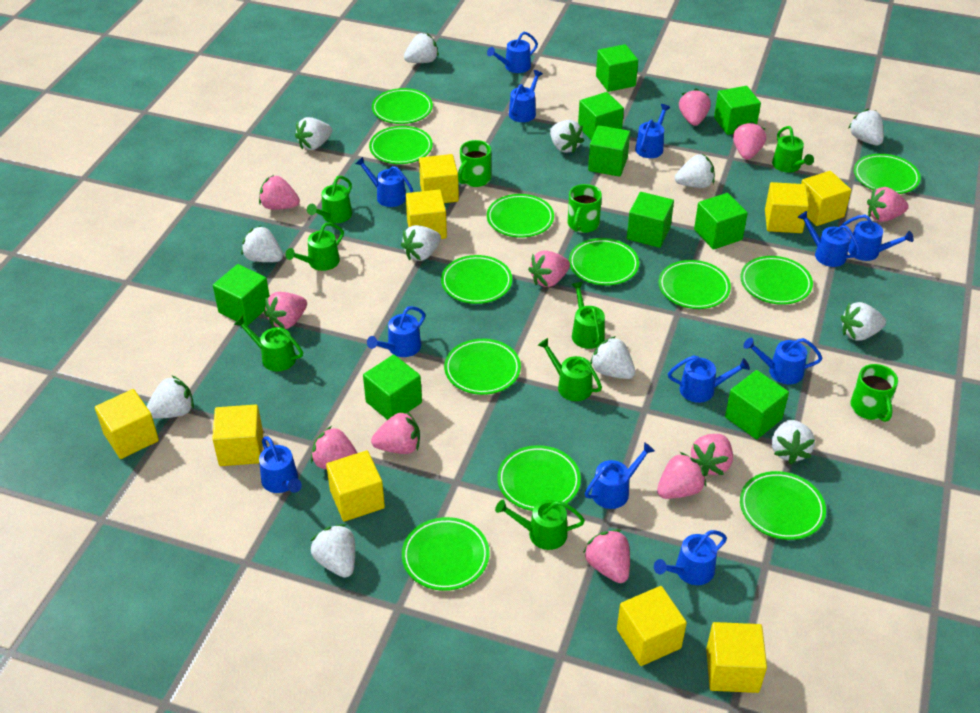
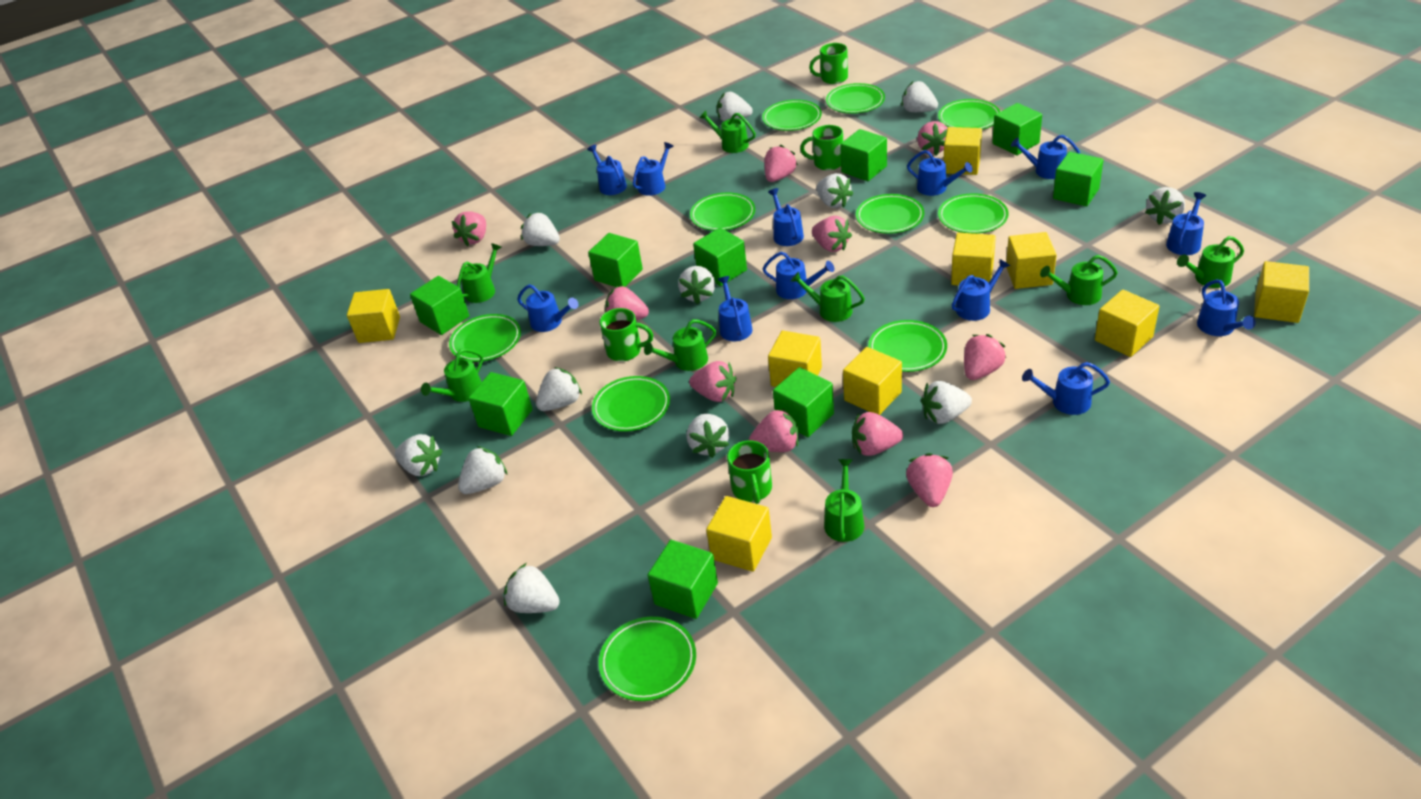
green mug: 3 -> 4
green plate: 12 -> 10
green watering can: 7 -> 8
pink strawberry: 11 -> 10

